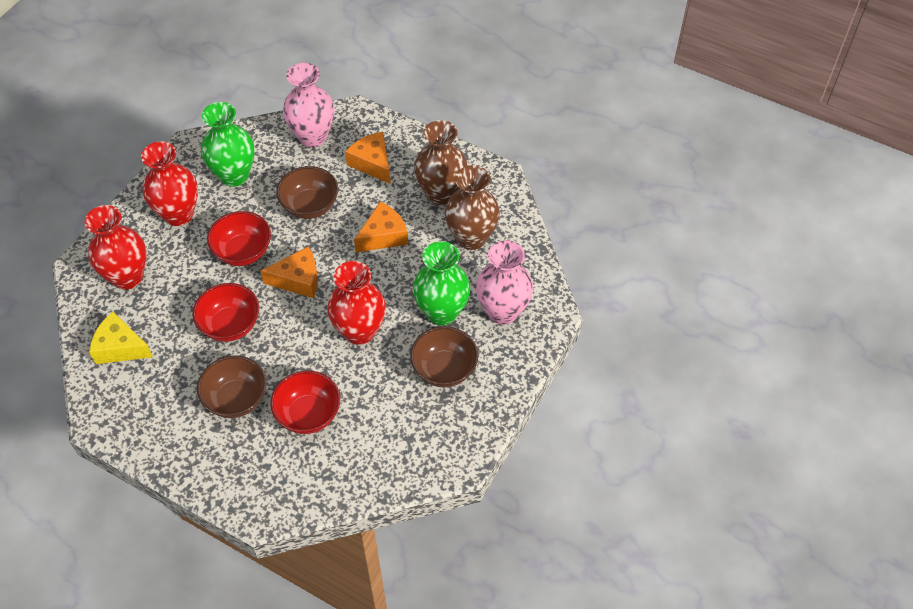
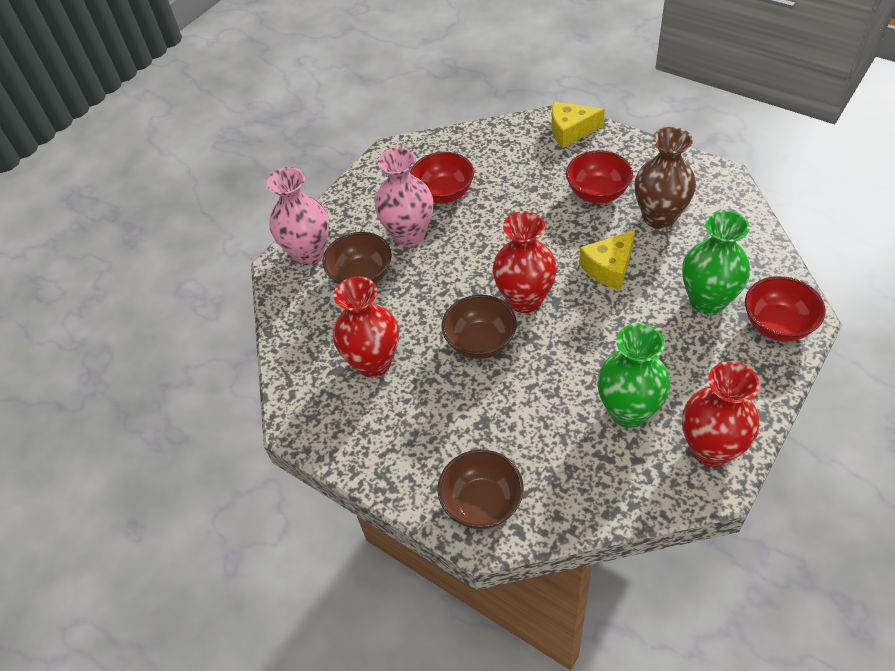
brown vase: 2 -> 1
orange cheese: 3 -> 0
yellow cheese: 1 -> 2

